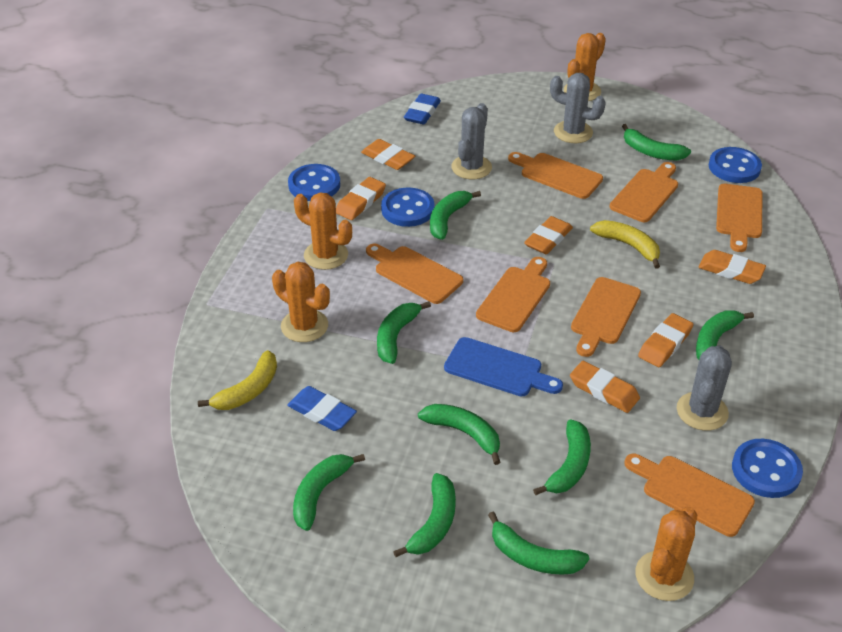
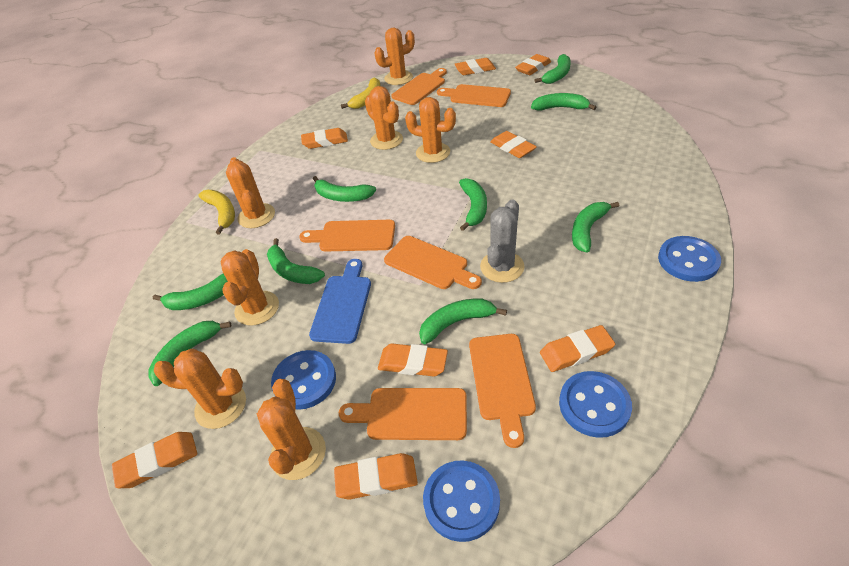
blue eraser: 2 -> 0
grey cactus: 3 -> 1
orange cactus: 4 -> 7
orange cutting board: 7 -> 6
orange eraser: 6 -> 8

